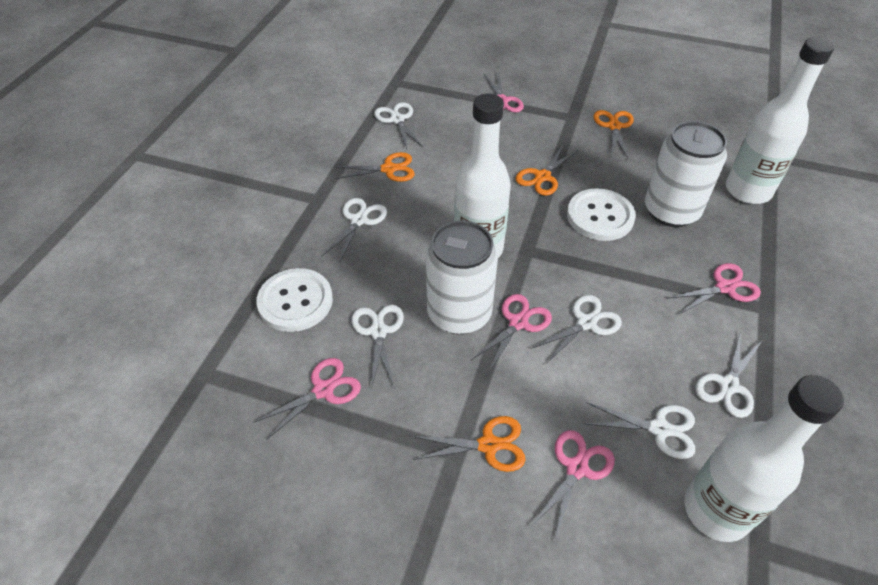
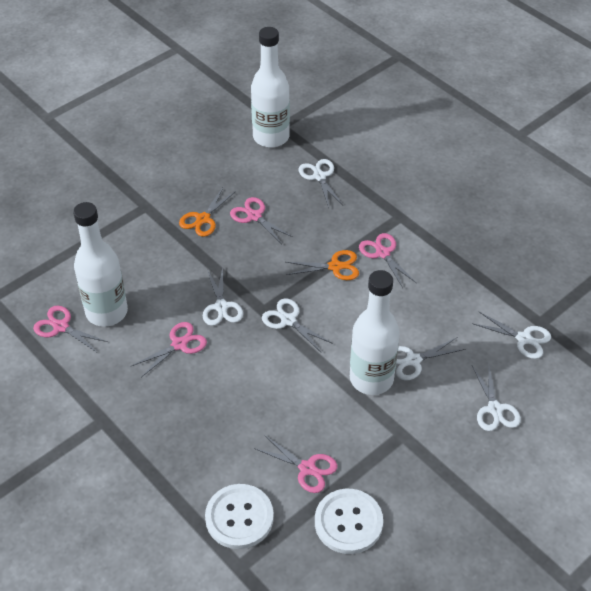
orange scissors: 4 -> 2
white can: 2 -> 0

